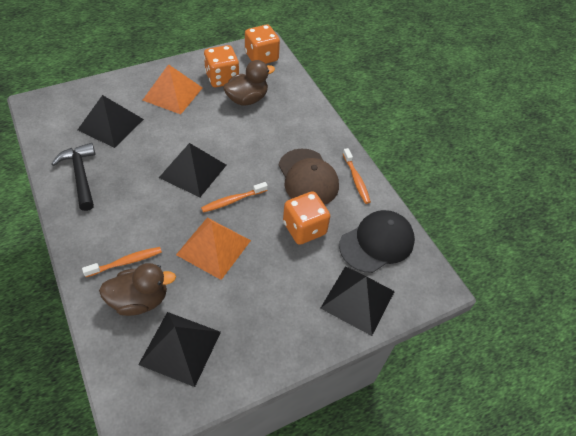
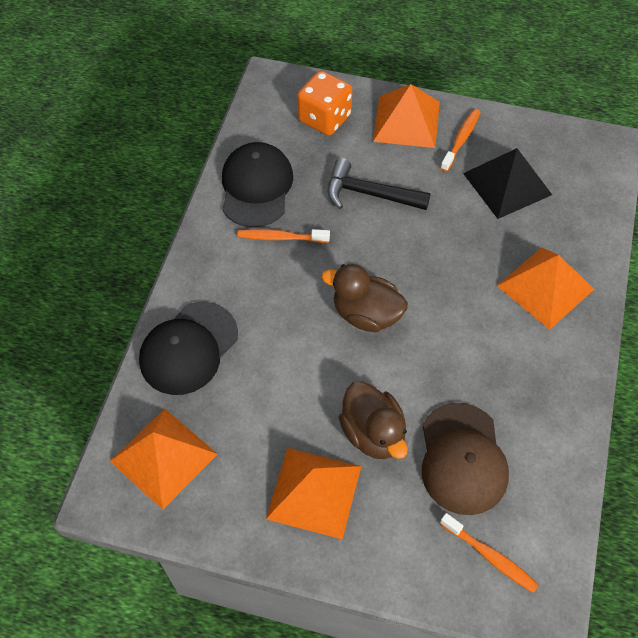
black cap: 1 -> 2
black pyramid: 4 -> 1
orange dice: 3 -> 1
orange pyramid: 2 -> 4

